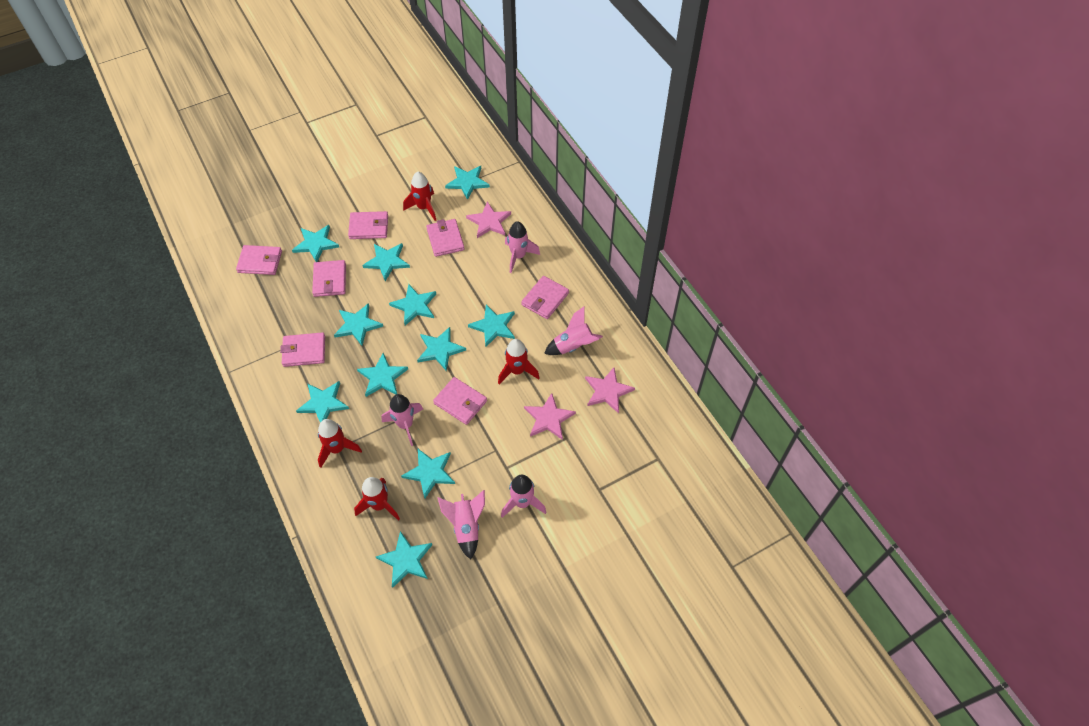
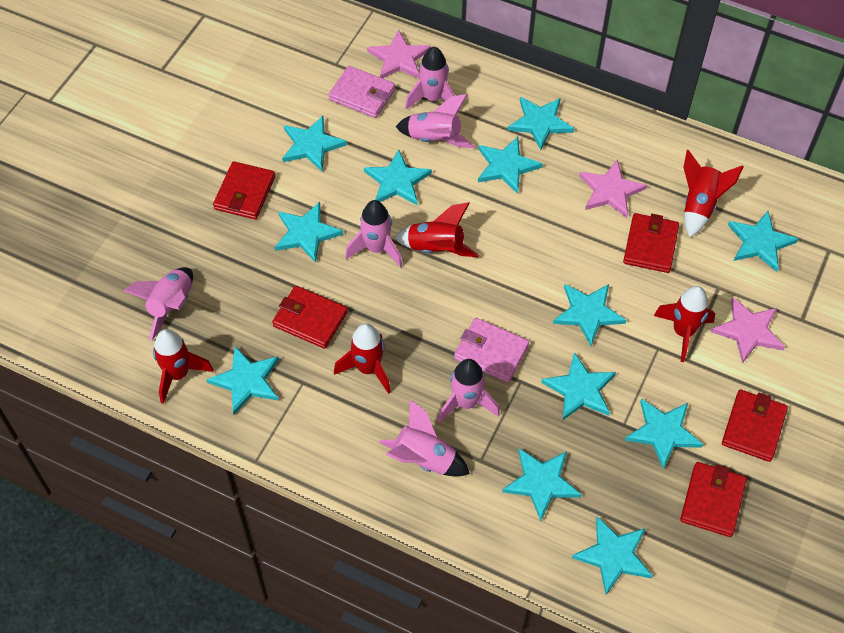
pink rocket: 5 -> 6
pink wallet: 7 -> 2
red rocket: 4 -> 5
red wallet: 0 -> 5
turquoise star: 11 -> 12

